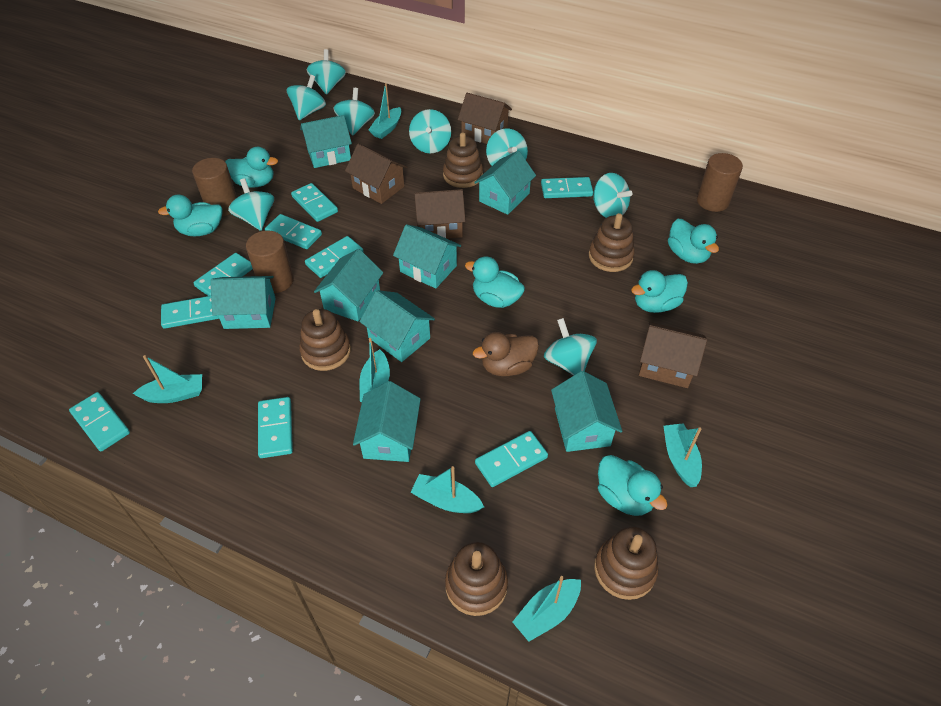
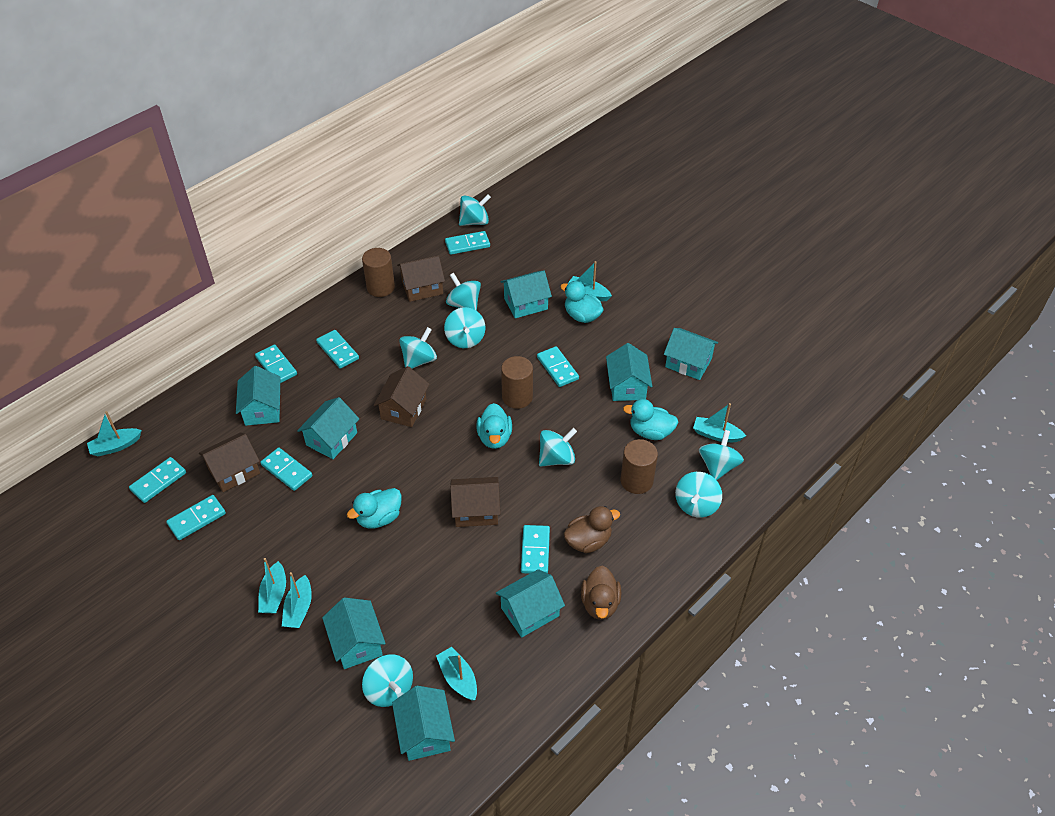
brown duck: 1 -> 2
brown stacking toy: 5 -> 0
turquoise domino: 9 -> 8
turquoise duck: 6 -> 4

